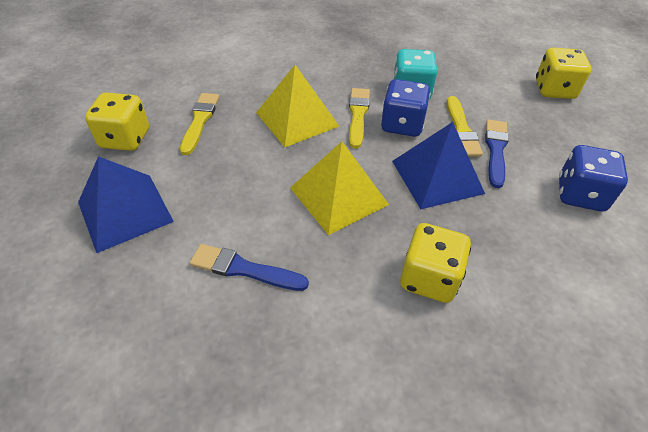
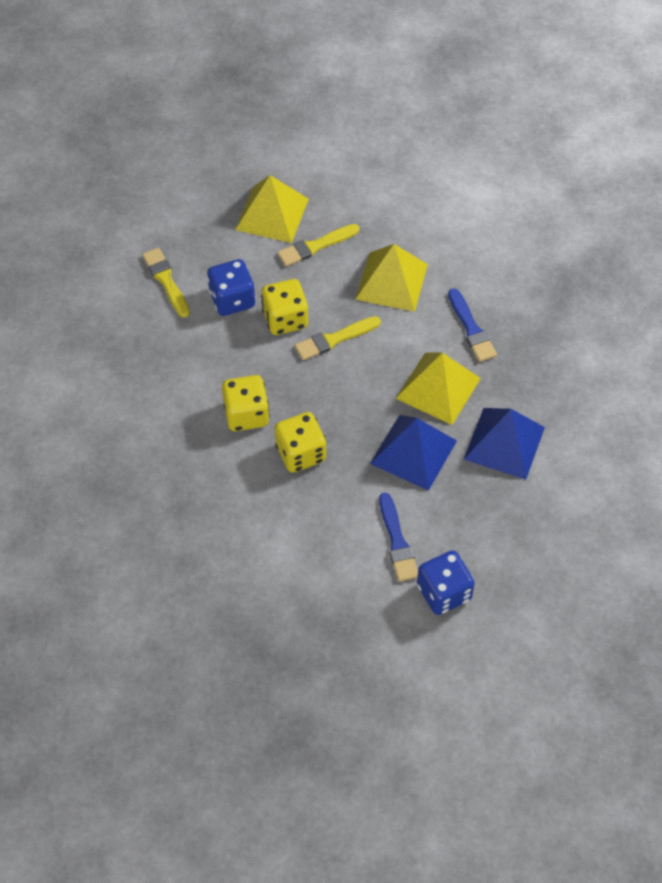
turquoise dice: 1 -> 0
yellow pyramid: 2 -> 3

